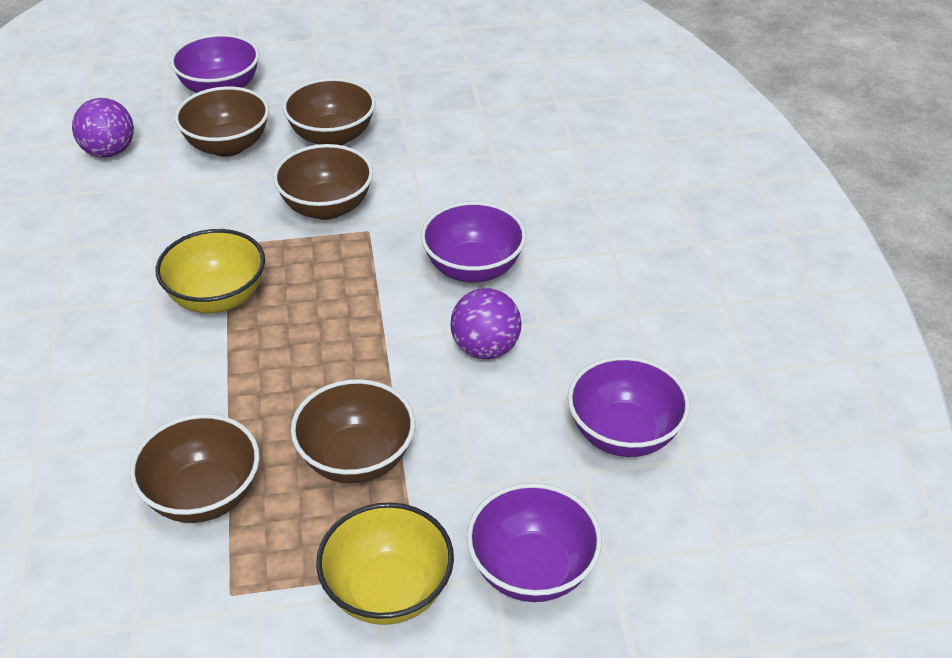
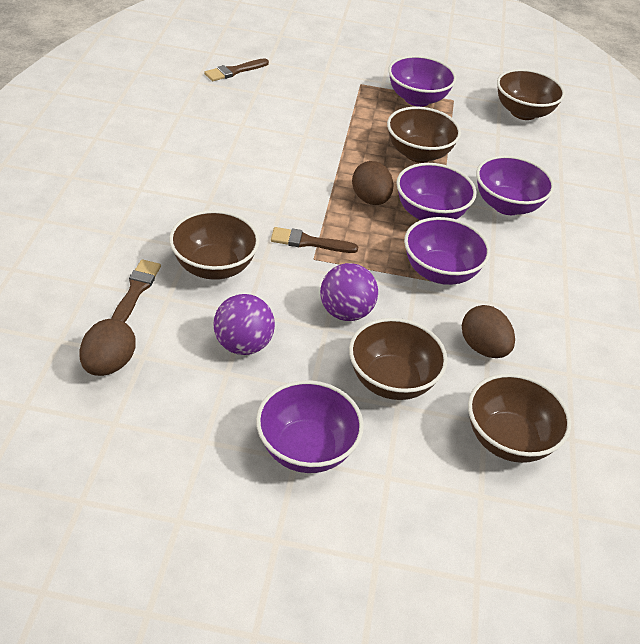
brown brush: 0 -> 3
brown egg: 0 -> 3
purple bowl: 4 -> 5
yellow bowl: 2 -> 0

